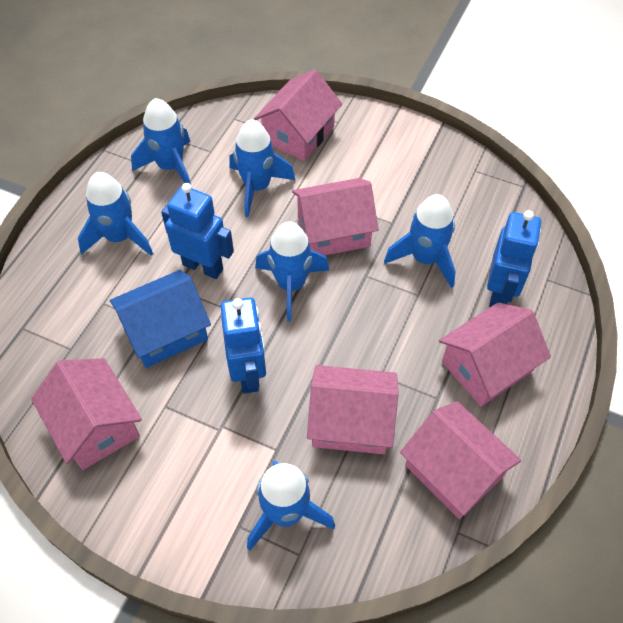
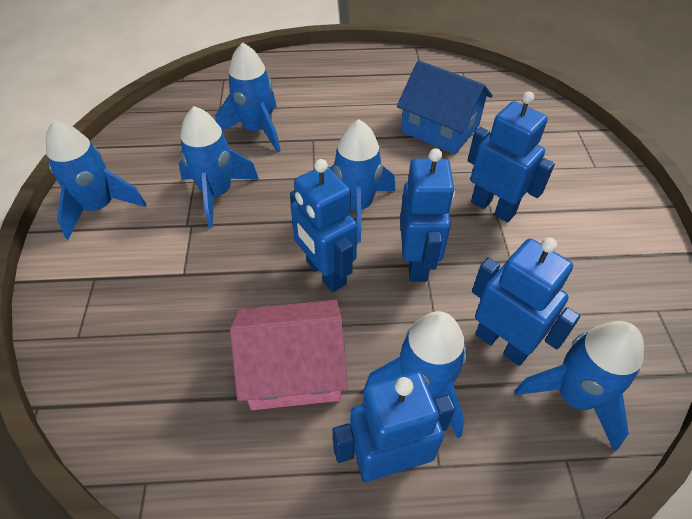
blue robot: 3 -> 5
pink house: 6 -> 1

